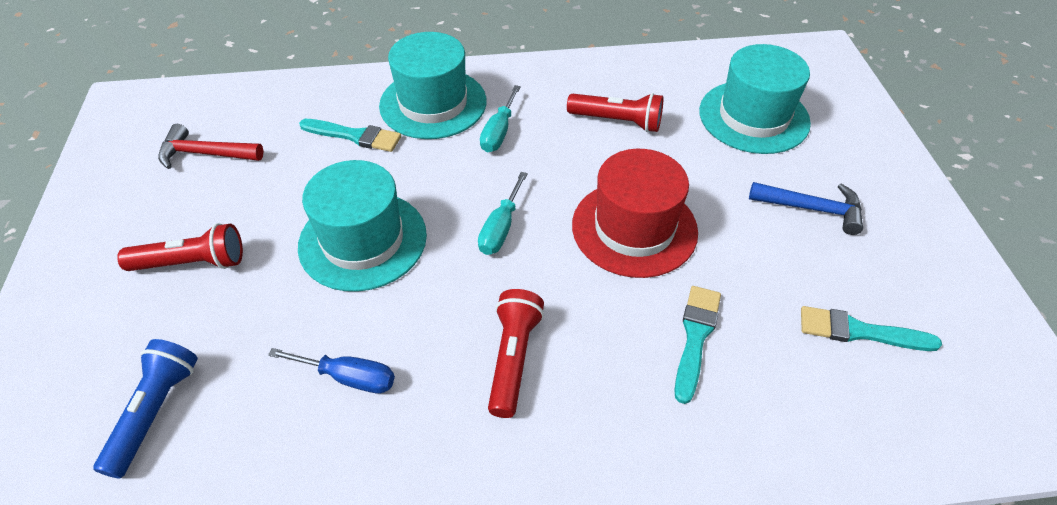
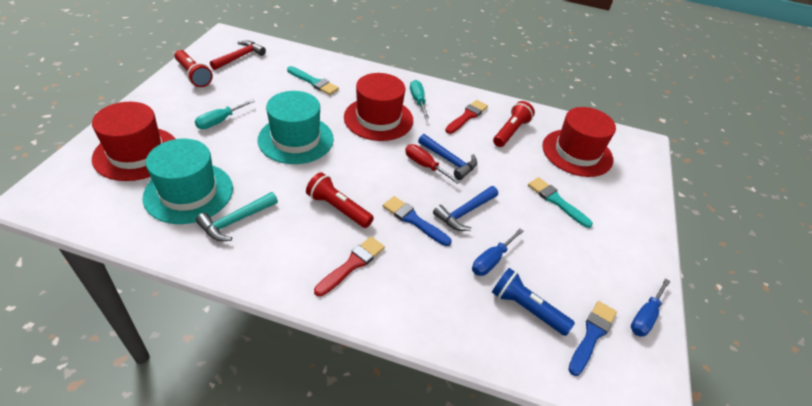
blue brush: 0 -> 2
blue hammer: 1 -> 2
blue screwdriver: 1 -> 2
red brush: 0 -> 2
red hat: 1 -> 3
red screwdriver: 0 -> 1
turquoise brush: 3 -> 2
turquoise hammer: 0 -> 1
turquoise hat: 3 -> 2

